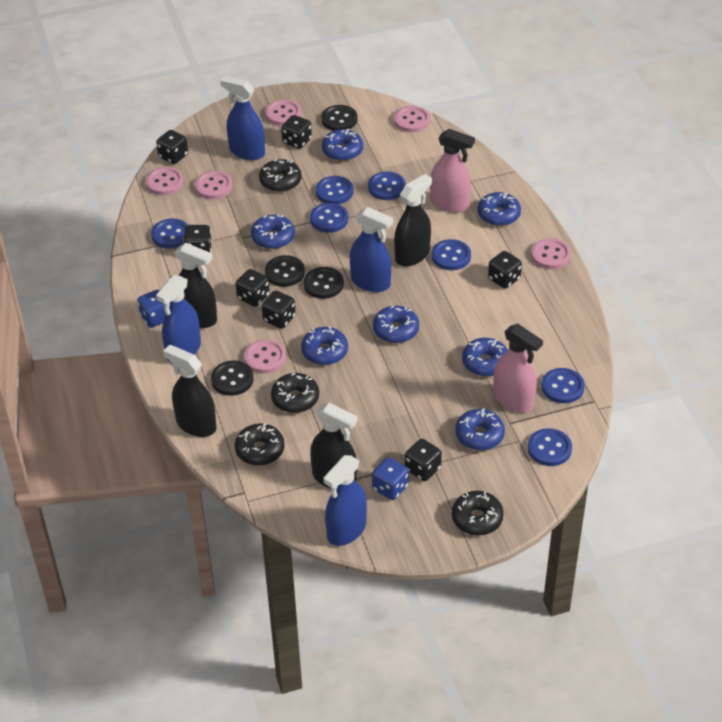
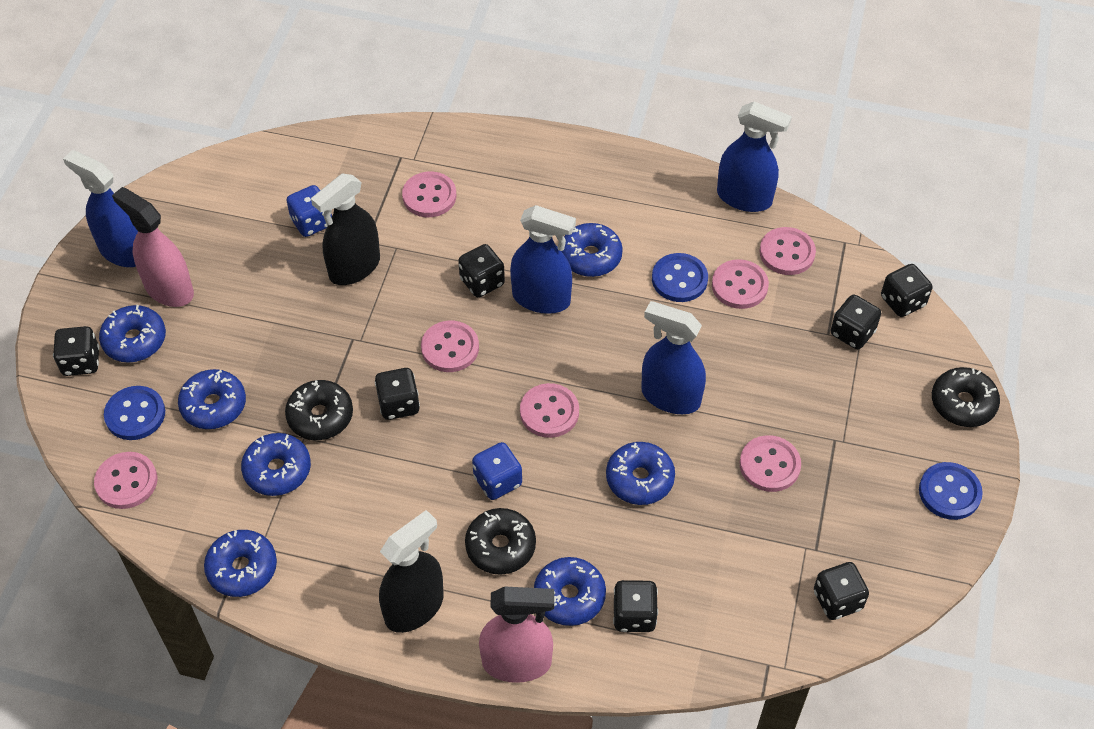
black button: 4 -> 0
black donut: 4 -> 3
black spray bottle: 4 -> 2
blue button: 7 -> 3
pink button: 6 -> 7

